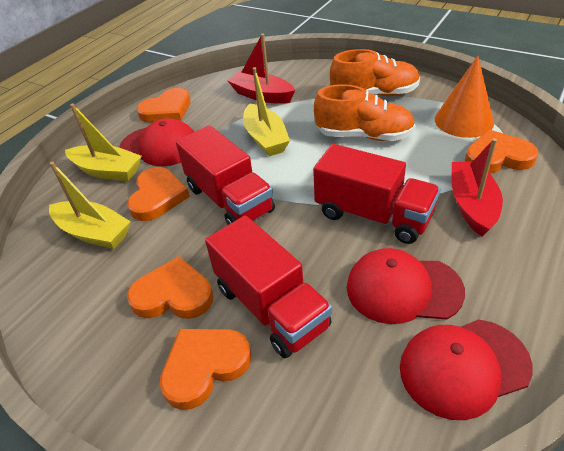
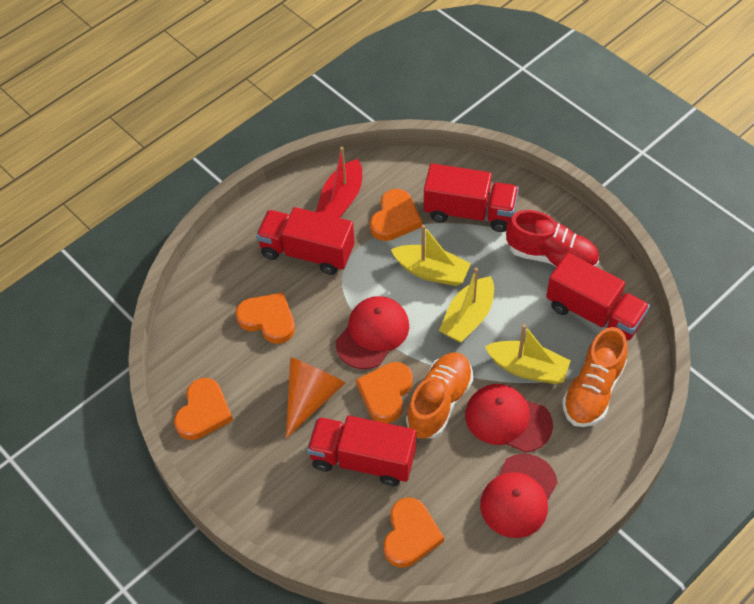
red boat: 2 -> 1
red shoe: 0 -> 1
red truck: 3 -> 4

